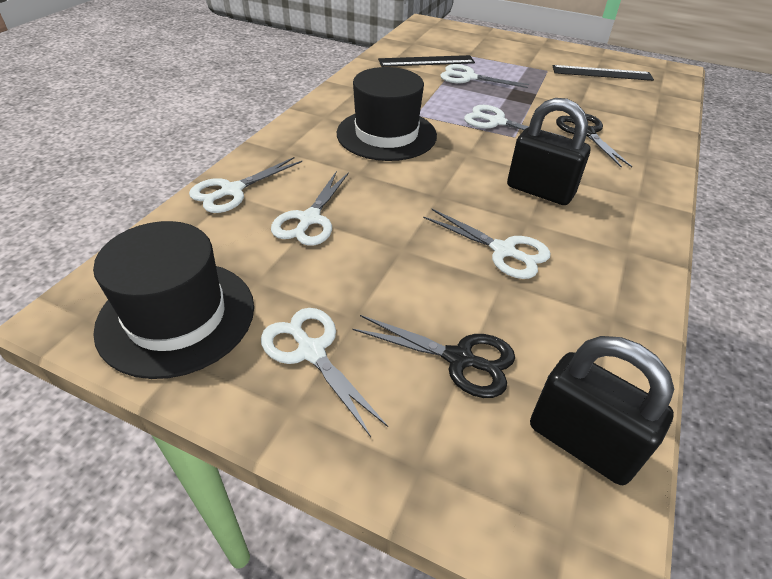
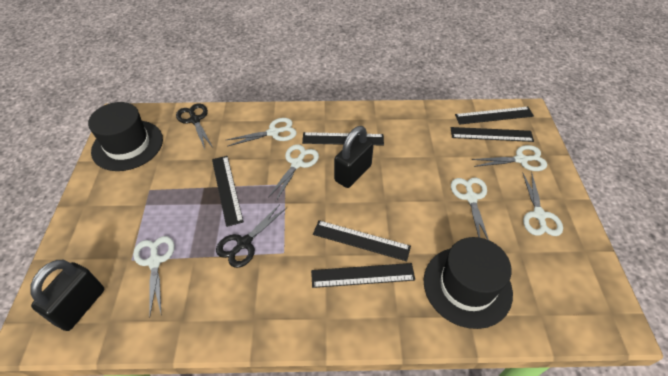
black ruler: 2 -> 6

